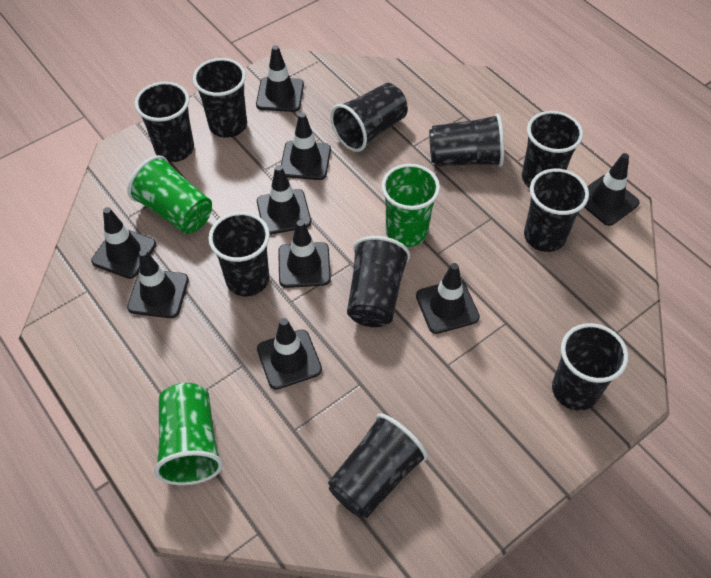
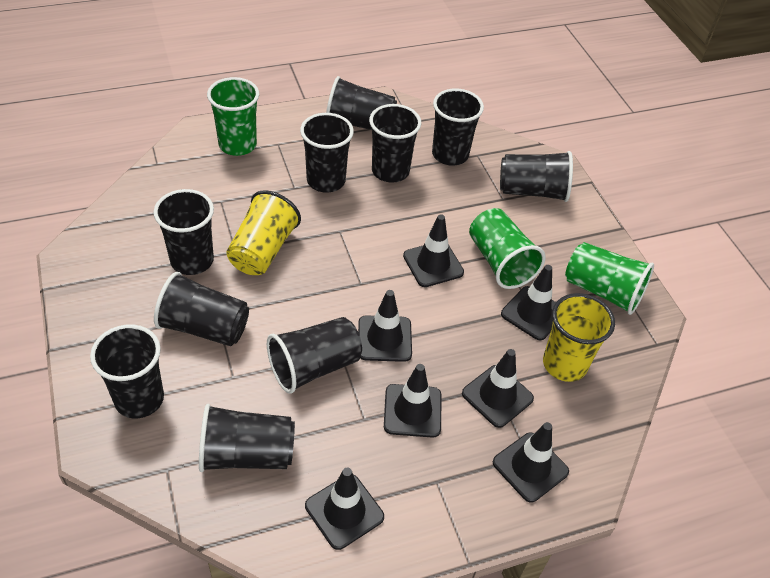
black traffic cone: 9 -> 7
yellow cup: 0 -> 2

